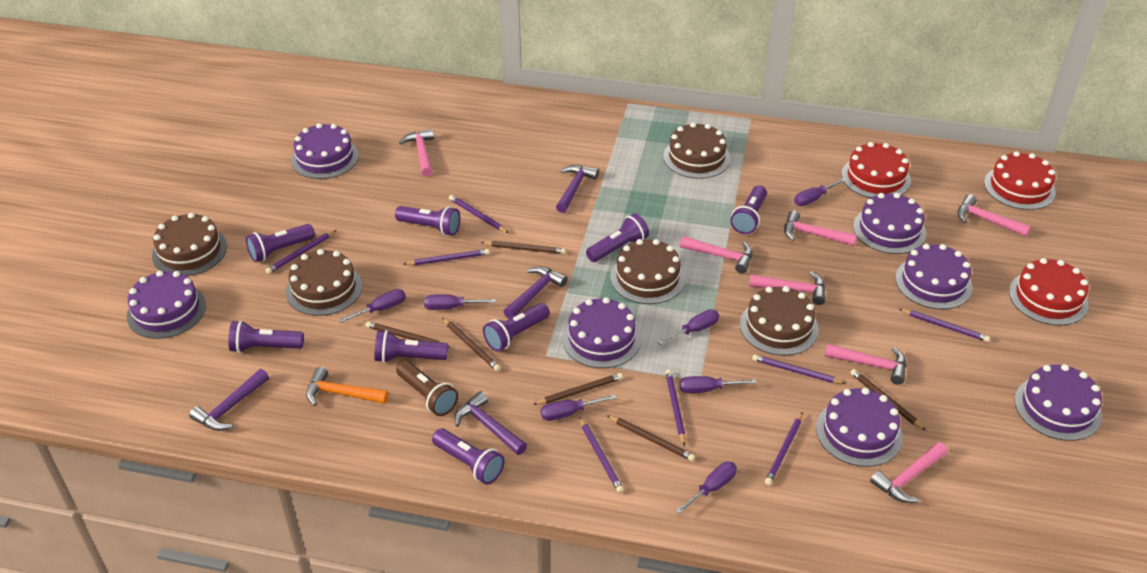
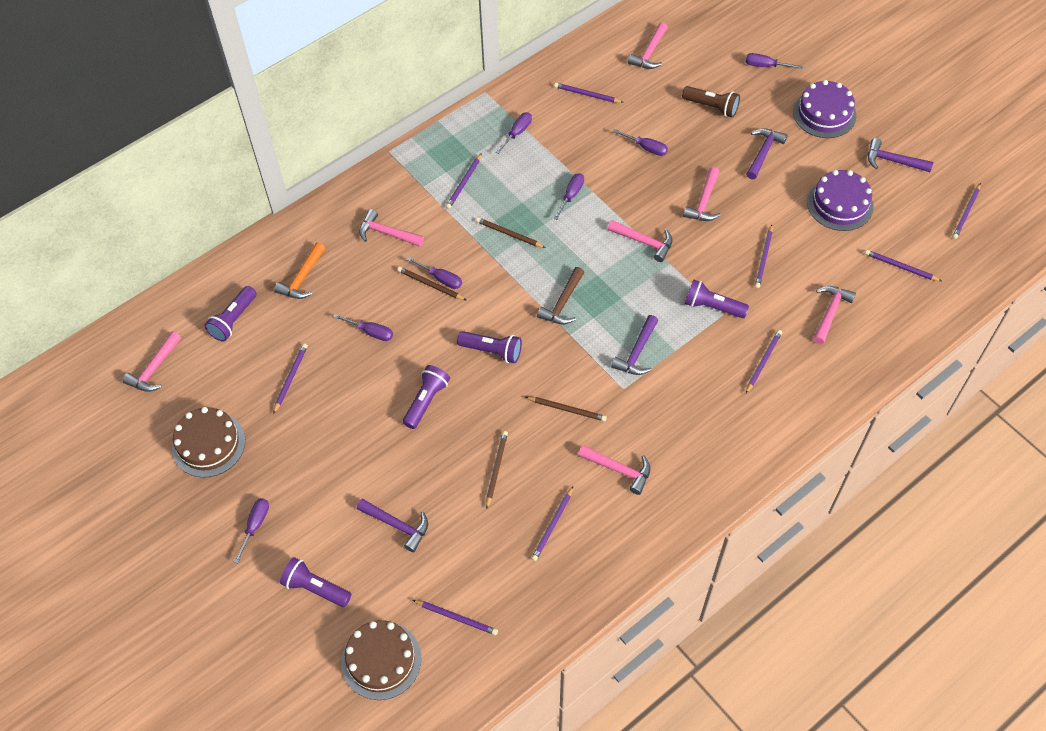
brown cake: 5 -> 2
brown hammer: 0 -> 1
brown pencil: 6 -> 4
purple cake: 7 -> 2
purple flashlight: 8 -> 5
purple pencil: 8 -> 9
red cake: 3 -> 0

